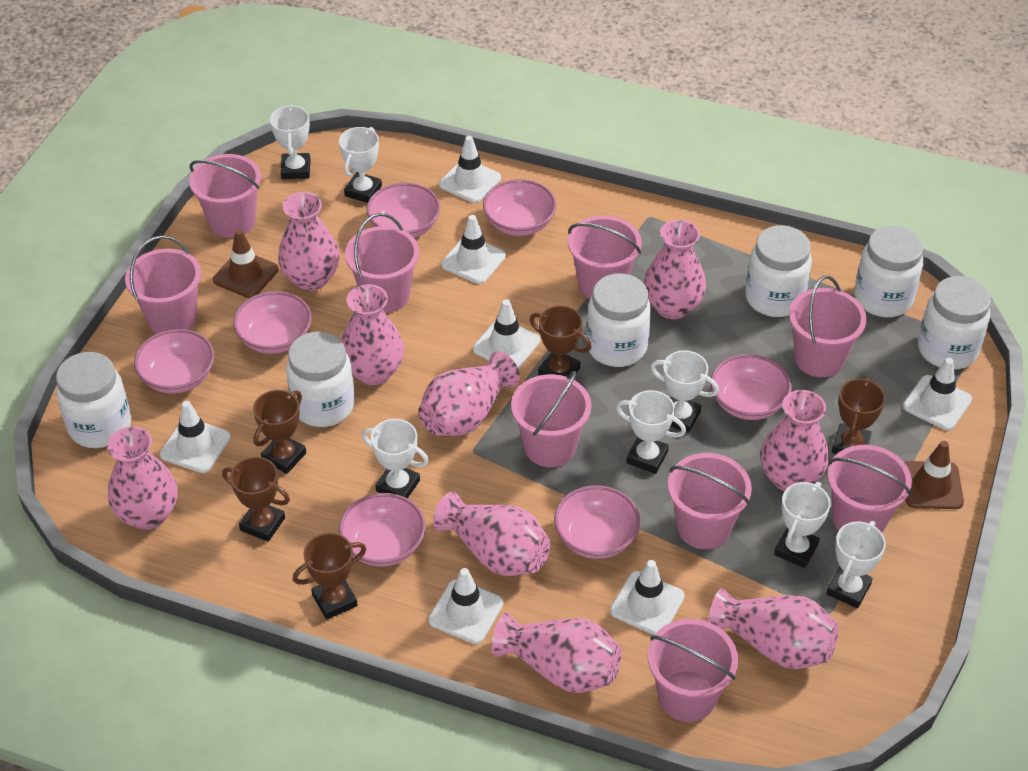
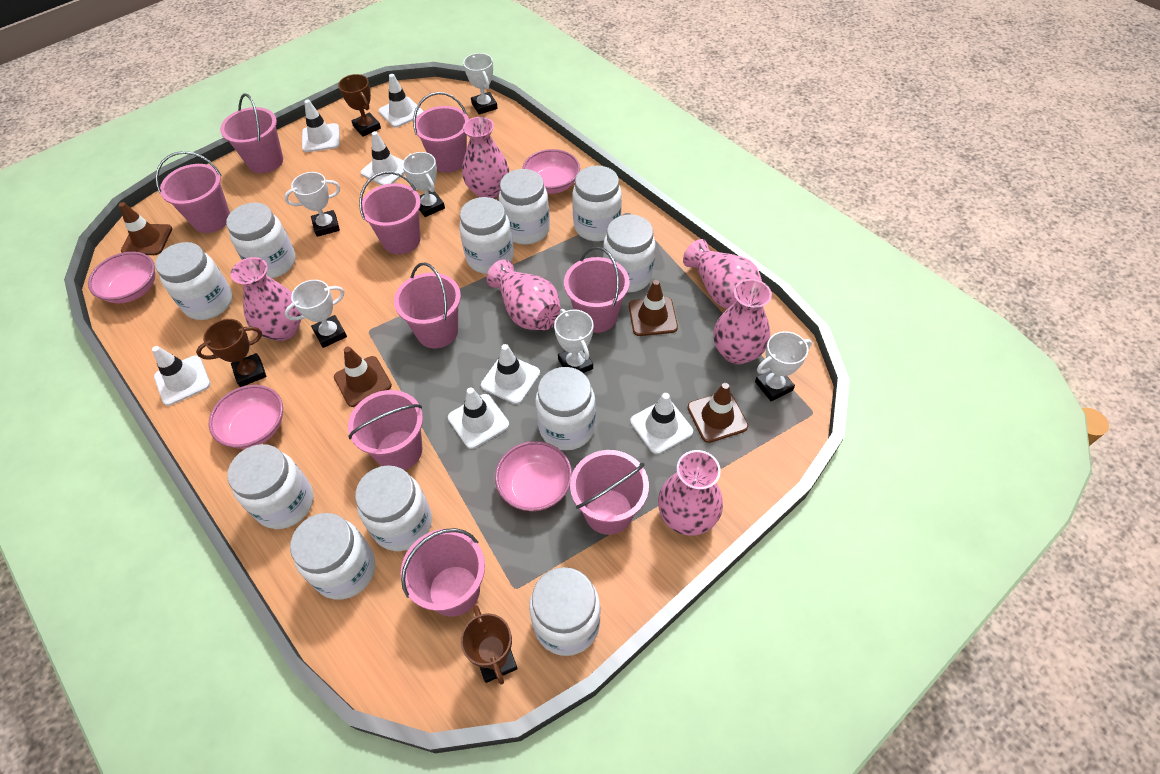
brown traffic cone: 2 -> 4
brown trophy: 5 -> 3
pink bowl: 7 -> 4
pink vase: 9 -> 6
white jar: 6 -> 11
white trophy: 7 -> 6

